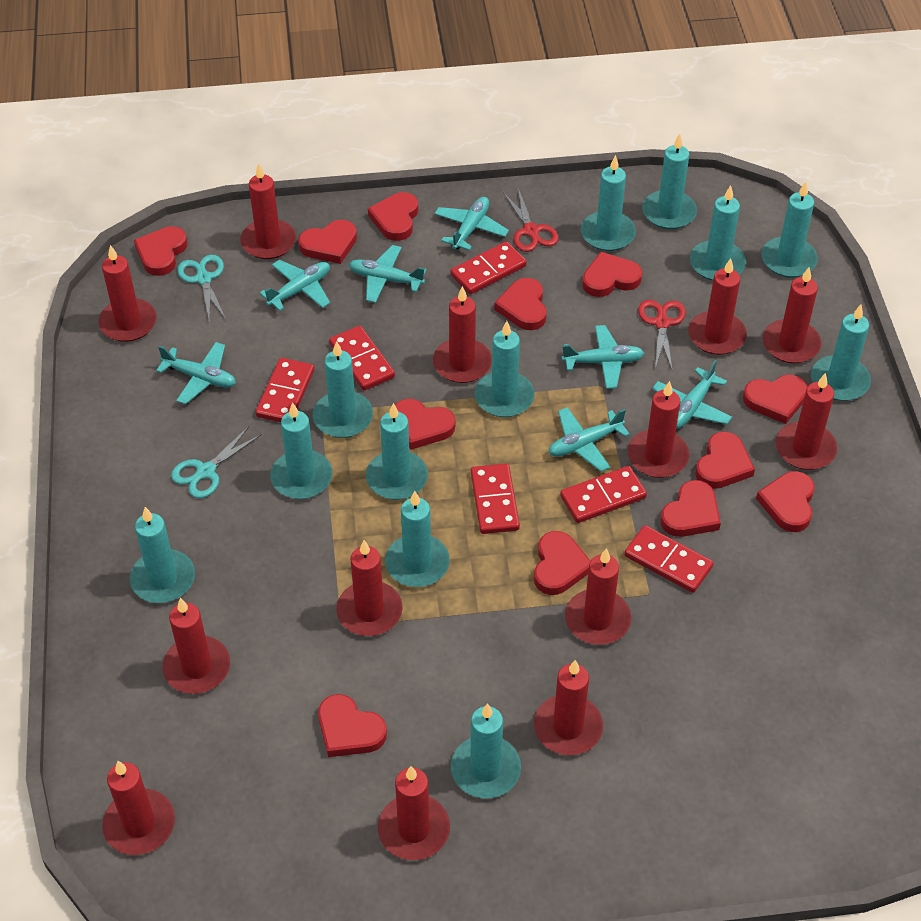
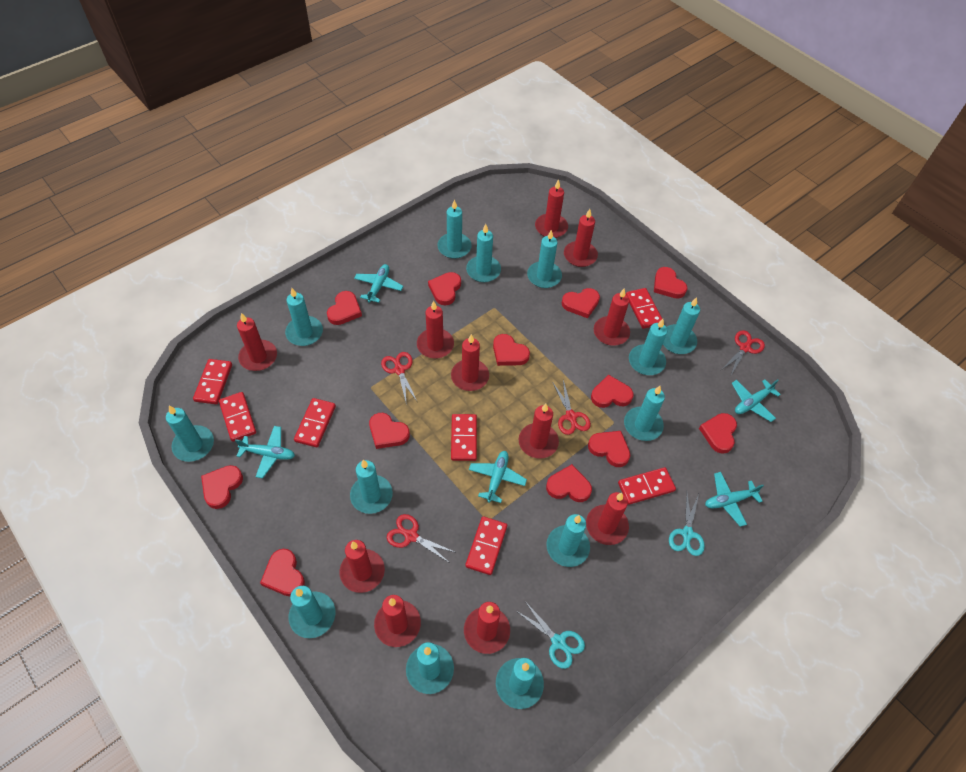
red candle: 13 -> 11
red domino: 6 -> 7
red scissors: 2 -> 4
turquoise candle: 12 -> 13
turquoise plane: 7 -> 5

